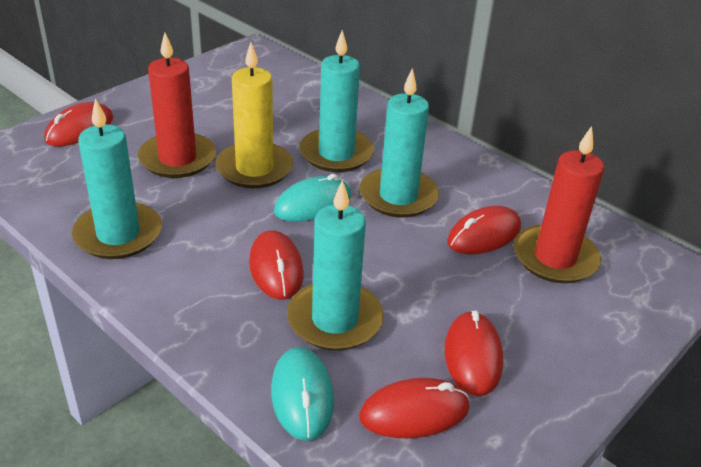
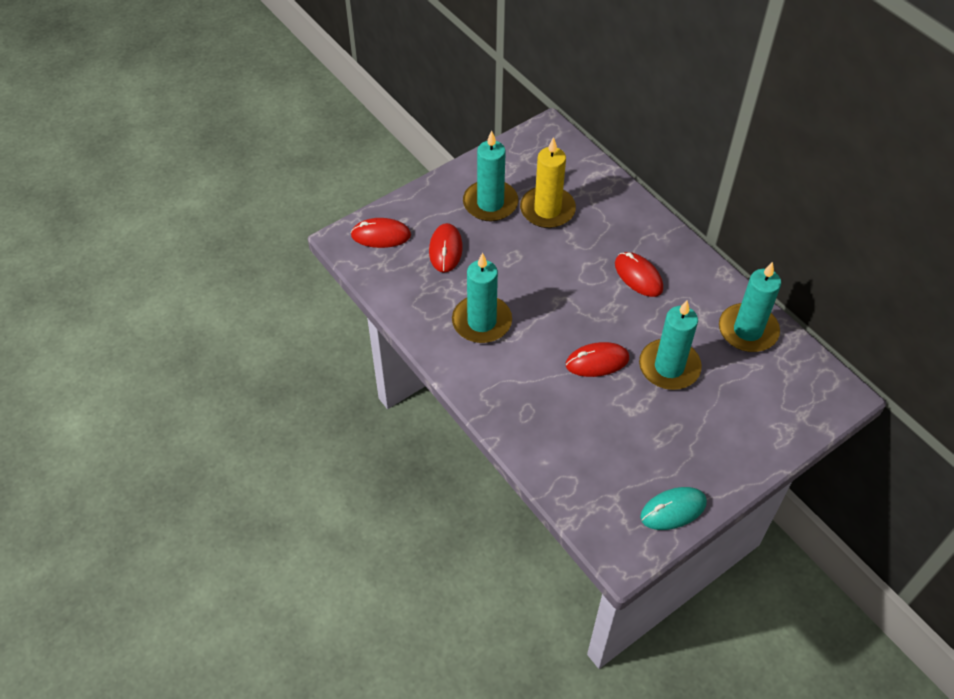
red candle: 2 -> 0
red mouse: 5 -> 4
turquoise mouse: 2 -> 1

